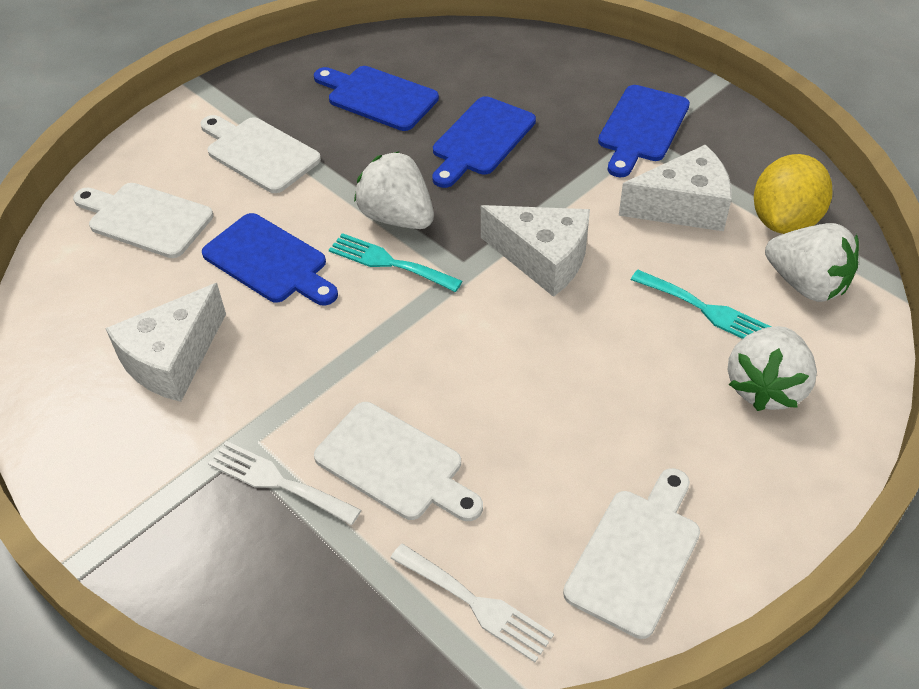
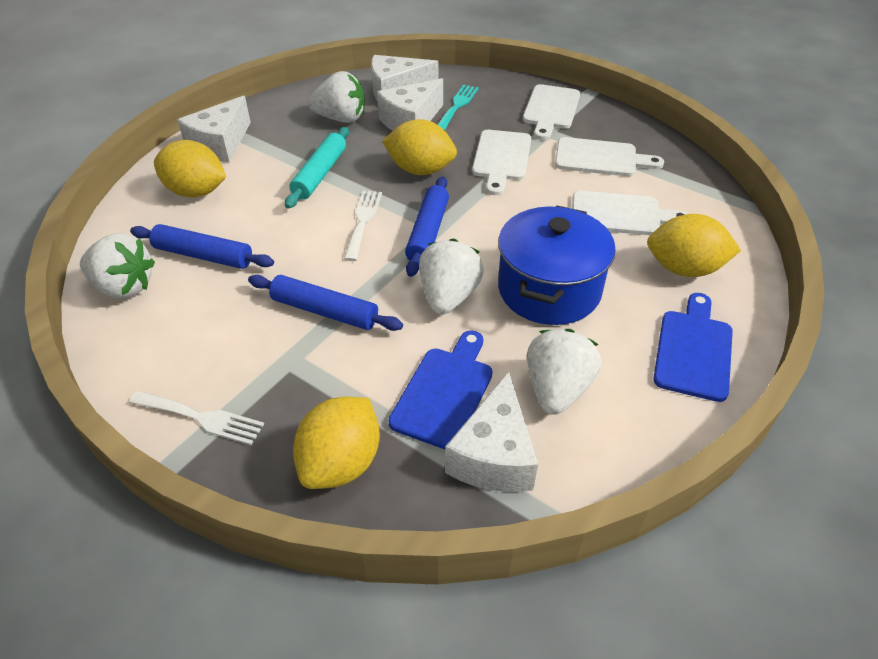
blue cutting board: 4 -> 2
blue pot: 0 -> 1
blue rolling pin: 0 -> 3
turquoise fork: 2 -> 1
turquoise rolling pin: 0 -> 1
white cheese: 3 -> 4
white strawberry: 3 -> 4
yellow lemon: 1 -> 4

